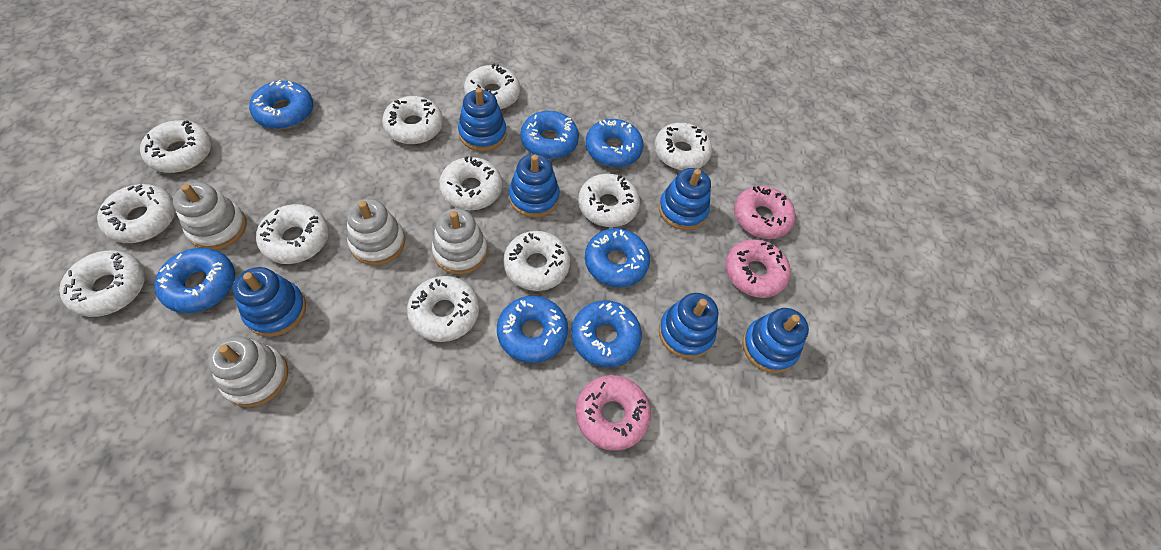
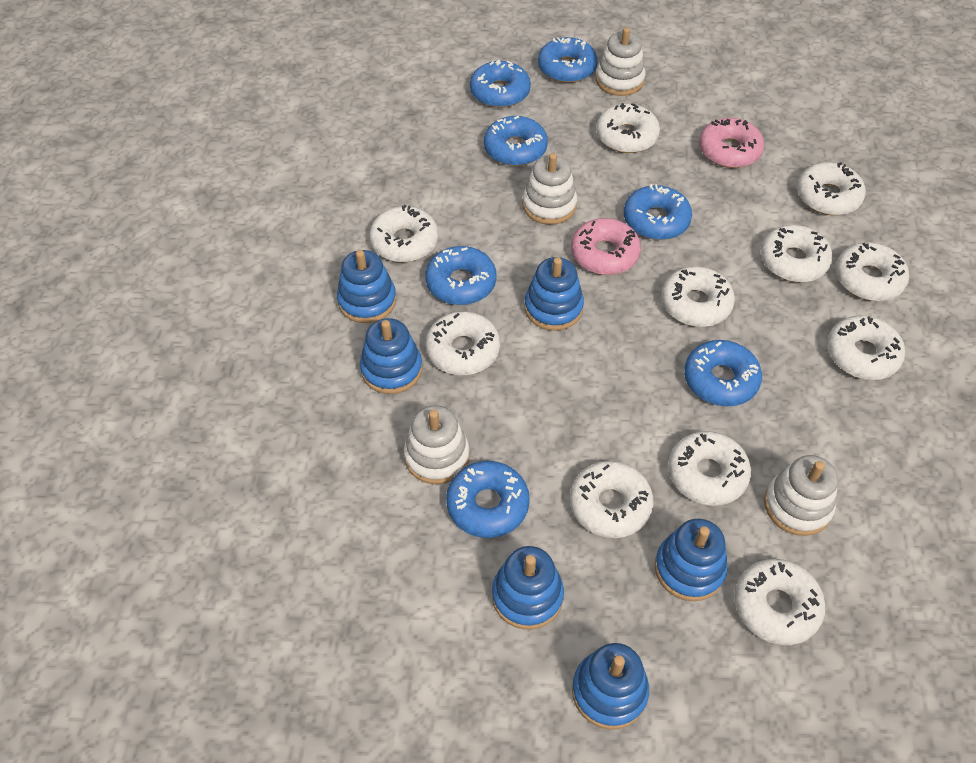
pink donut: 3 -> 2

